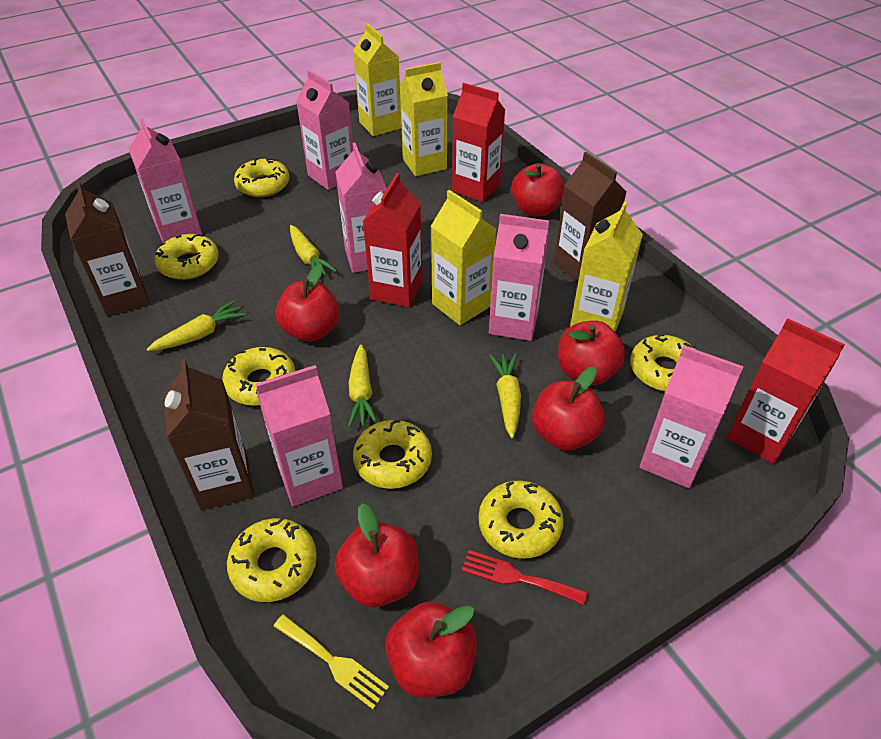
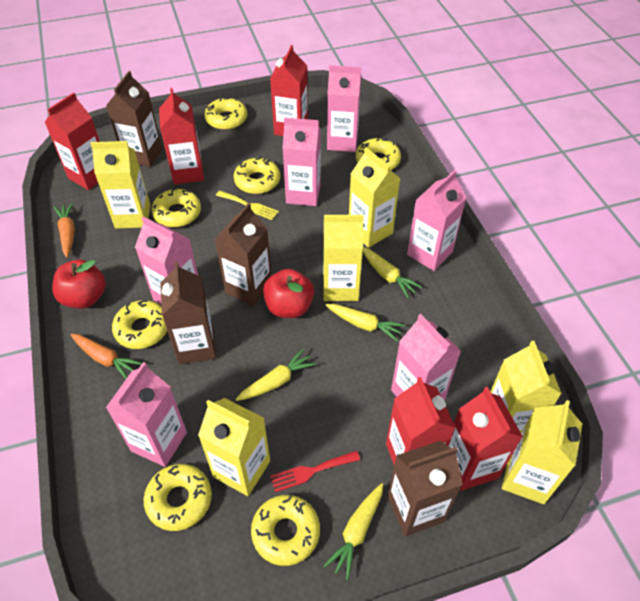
brown carton: 3 -> 4
orange carrot: 0 -> 2
red apple: 6 -> 2
red carton: 3 -> 5
yellow carton: 4 -> 6

